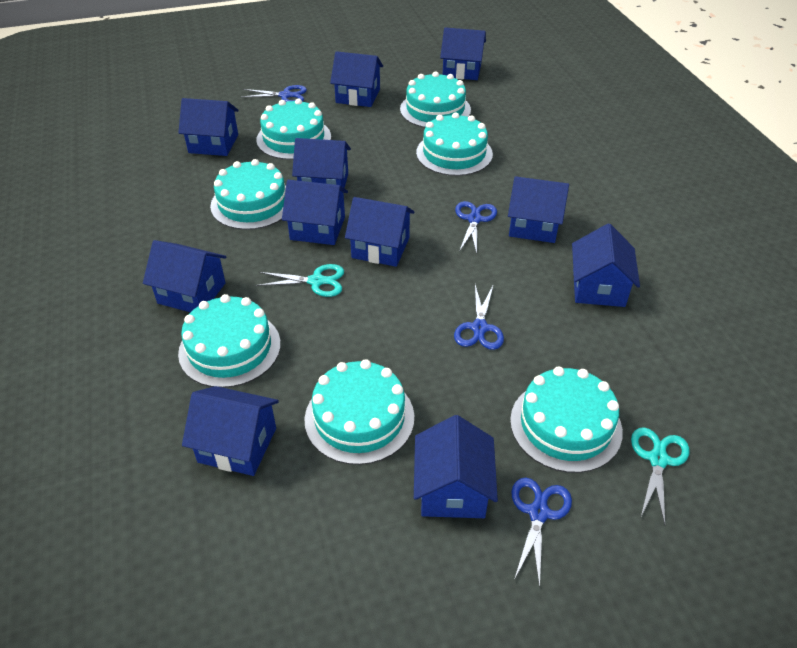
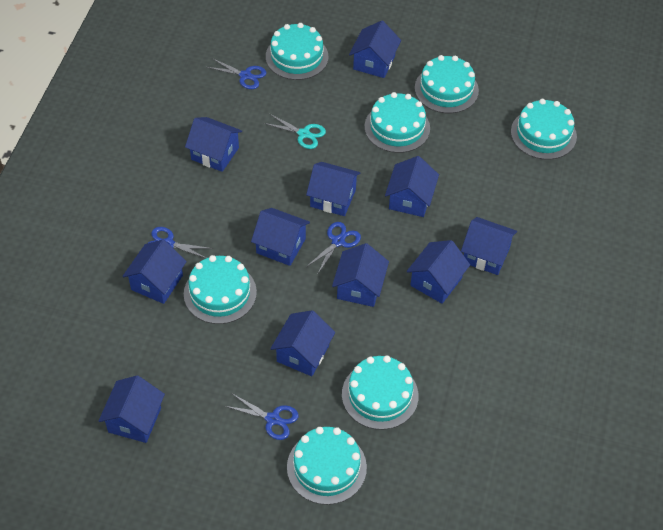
turquoise scissors: 2 -> 1

